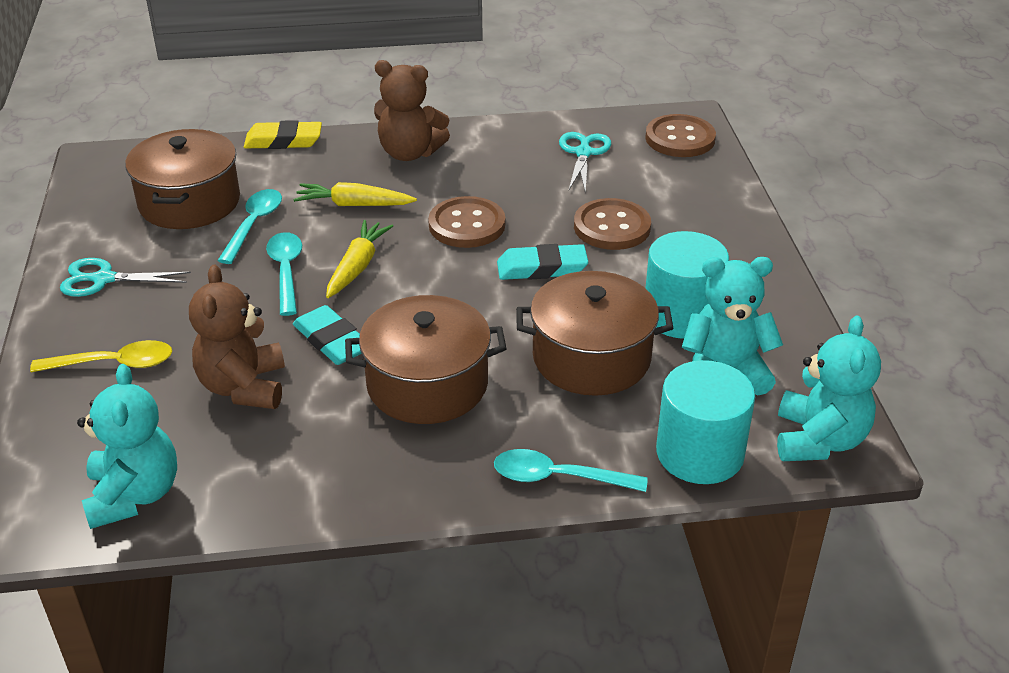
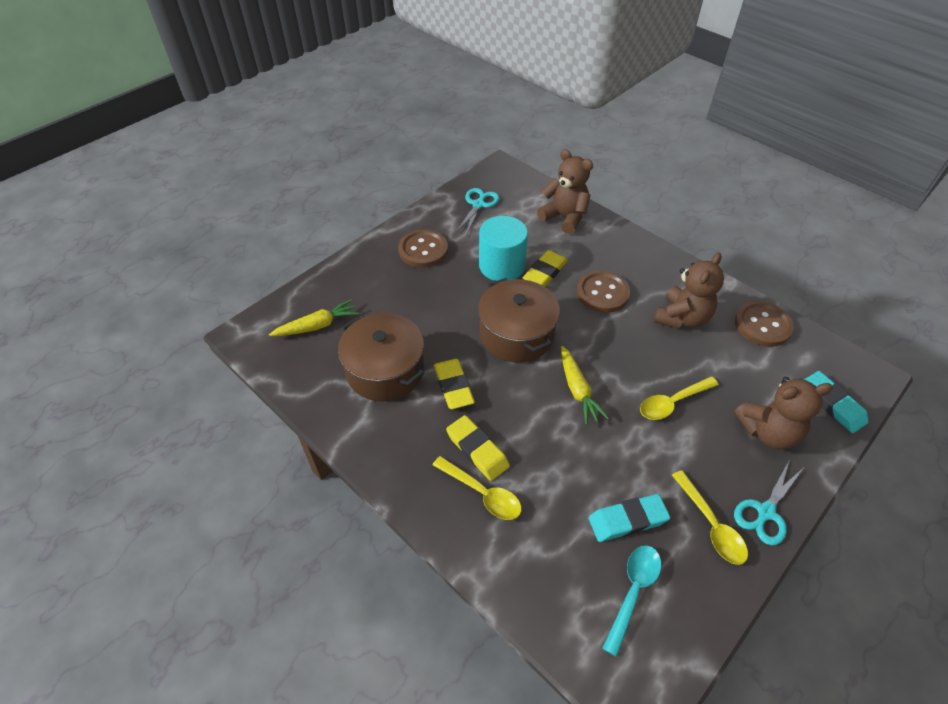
brown pot: 3 -> 2
brown teddy bear: 2 -> 3
turquoise cylinder: 2 -> 1
turquoise spoon: 3 -> 1
turquoise teddy bear: 3 -> 0
yellow eraser: 1 -> 3
yellow spoon: 1 -> 3

